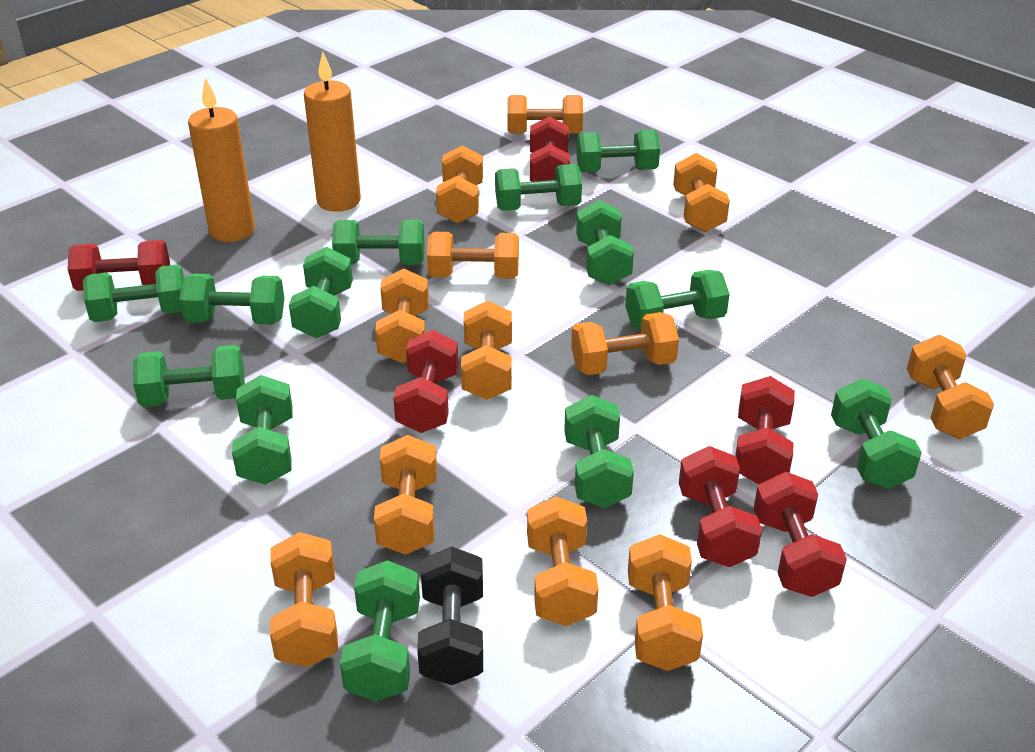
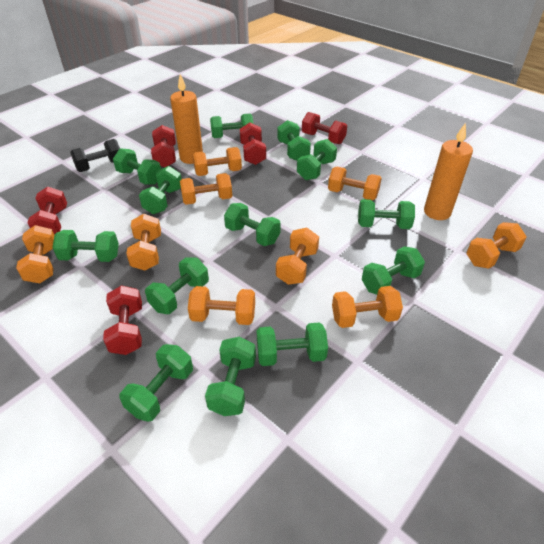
orange dumbbell: 12 -> 9
red dumbbell: 6 -> 5

